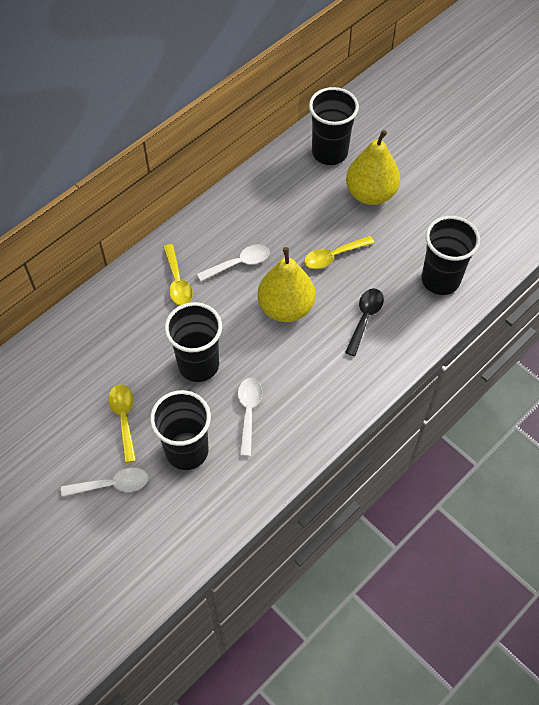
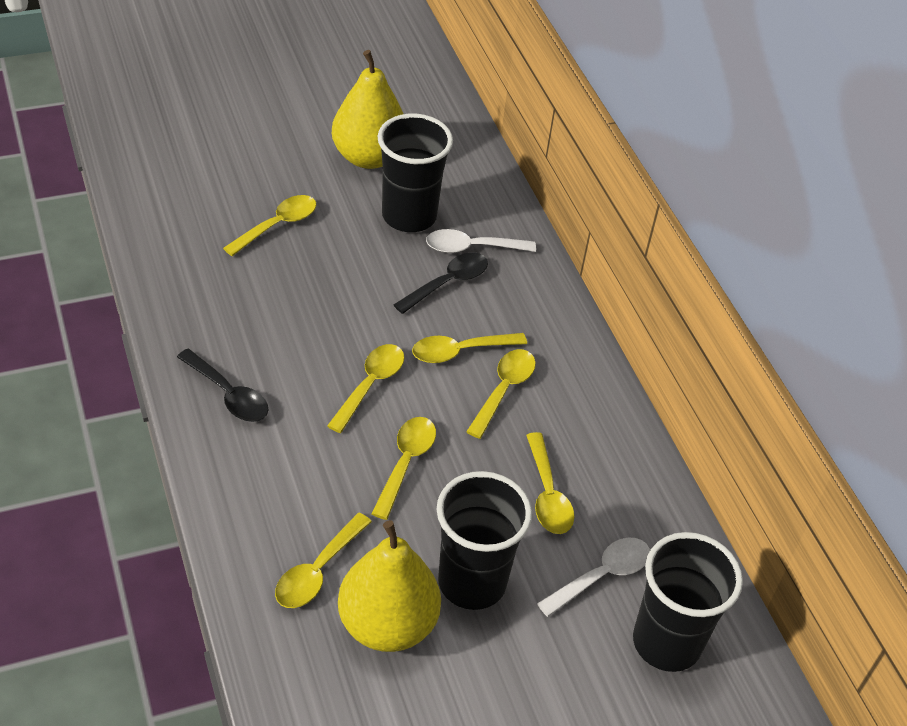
black cup: 4 -> 3
black spoon: 1 -> 2
white spoon: 3 -> 2
yellow spoon: 3 -> 7

